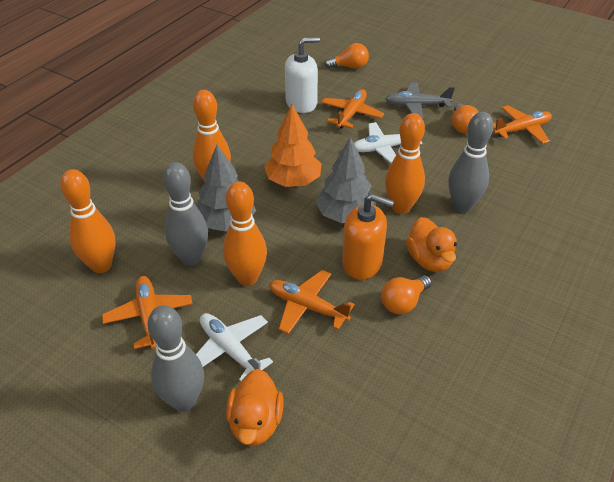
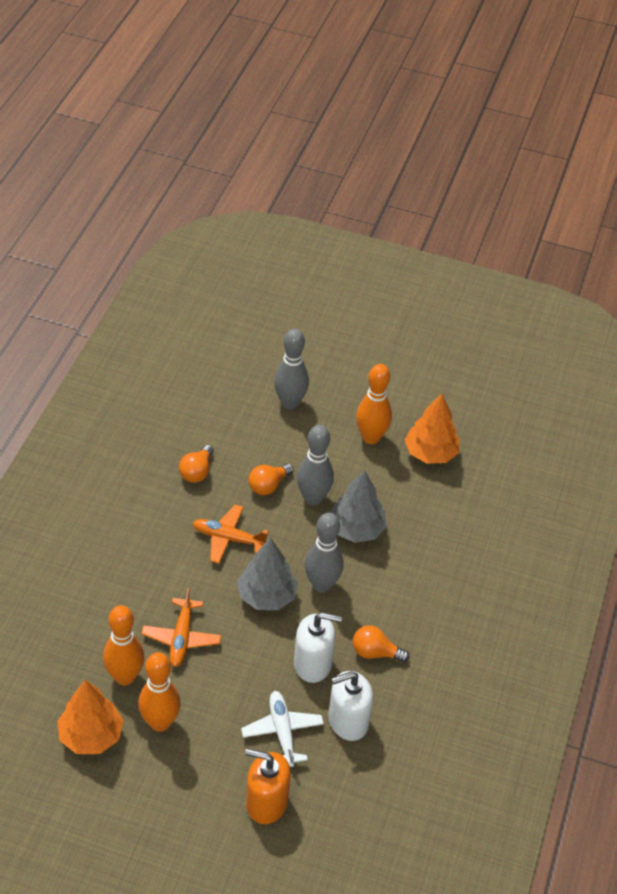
grey plane: 1 -> 0
orange bowling pin: 4 -> 3
orange duck: 2 -> 0
orange plane: 4 -> 2
orange tree: 1 -> 2
white plane: 2 -> 1
white soap dispenser: 1 -> 2

